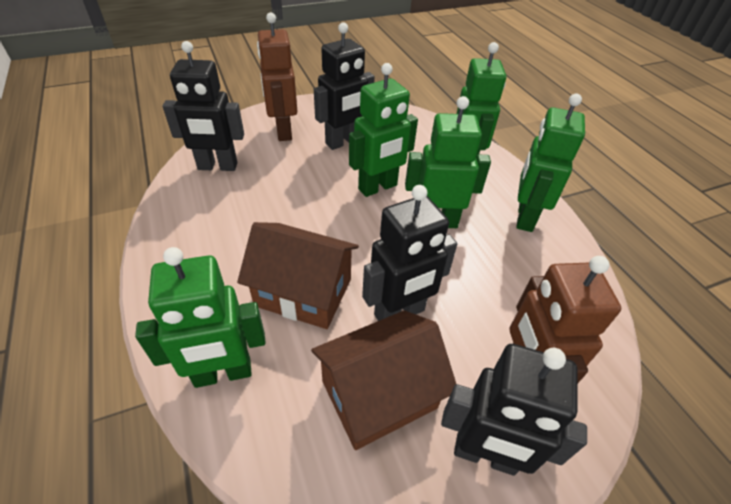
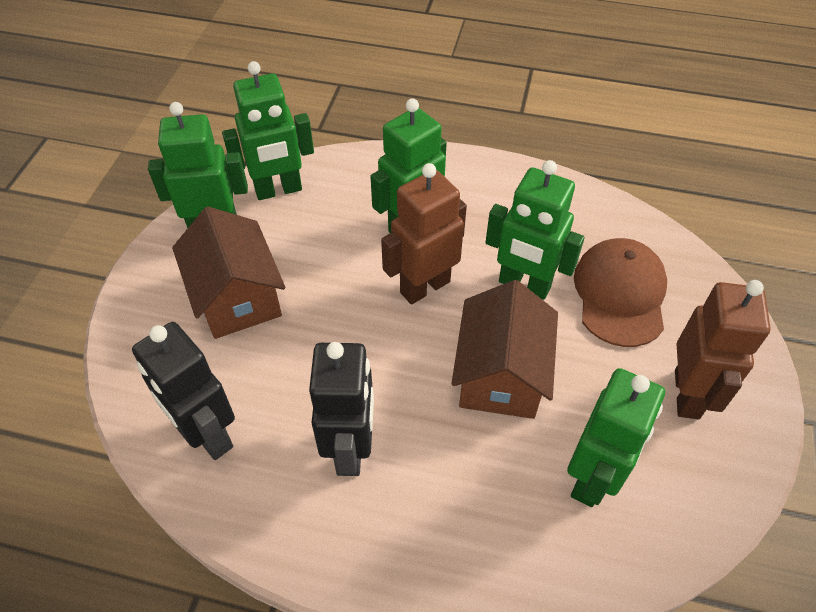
black robot: 4 -> 2
brown cap: 0 -> 1

